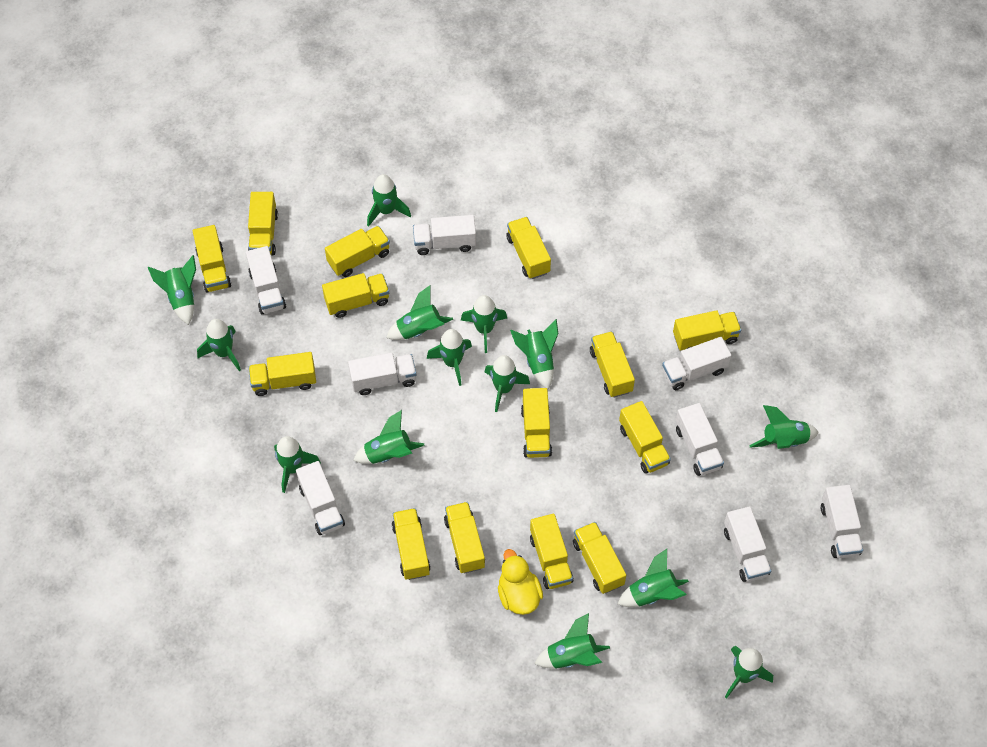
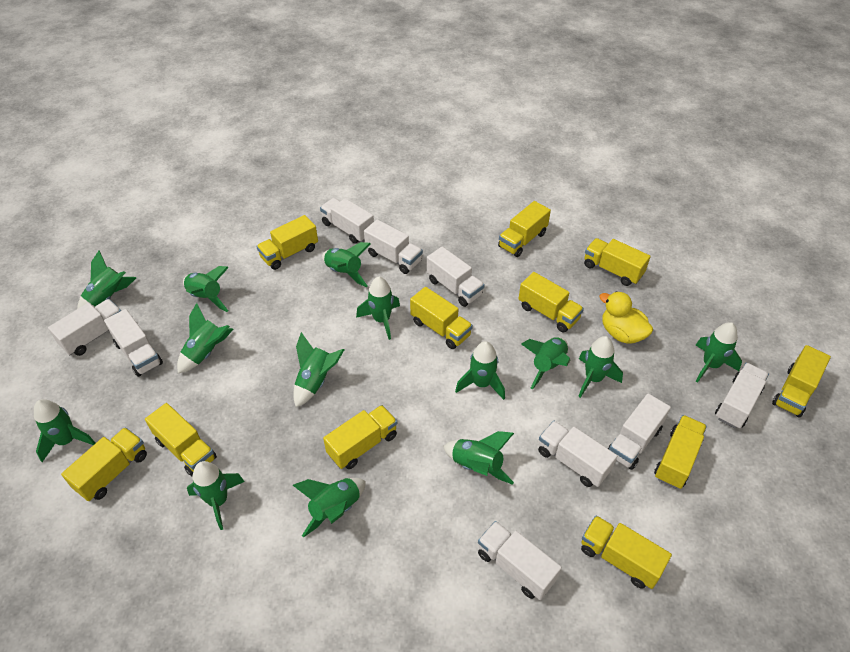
white truck: 8 -> 9
yellow truck: 14 -> 11

